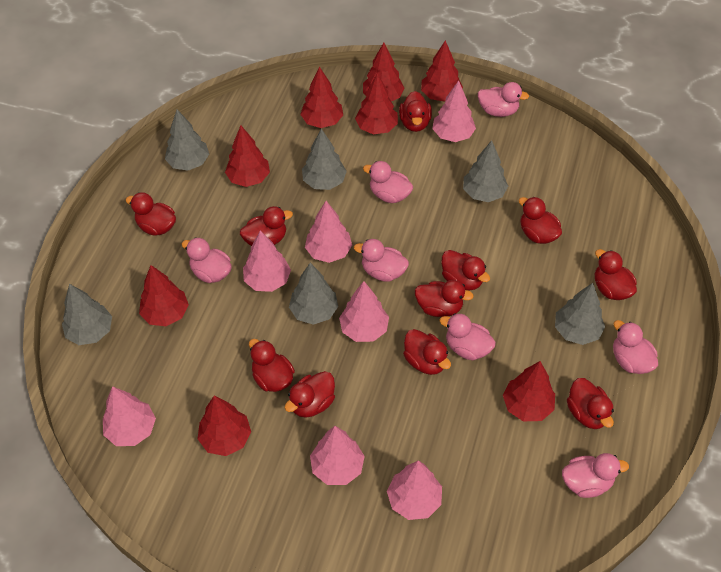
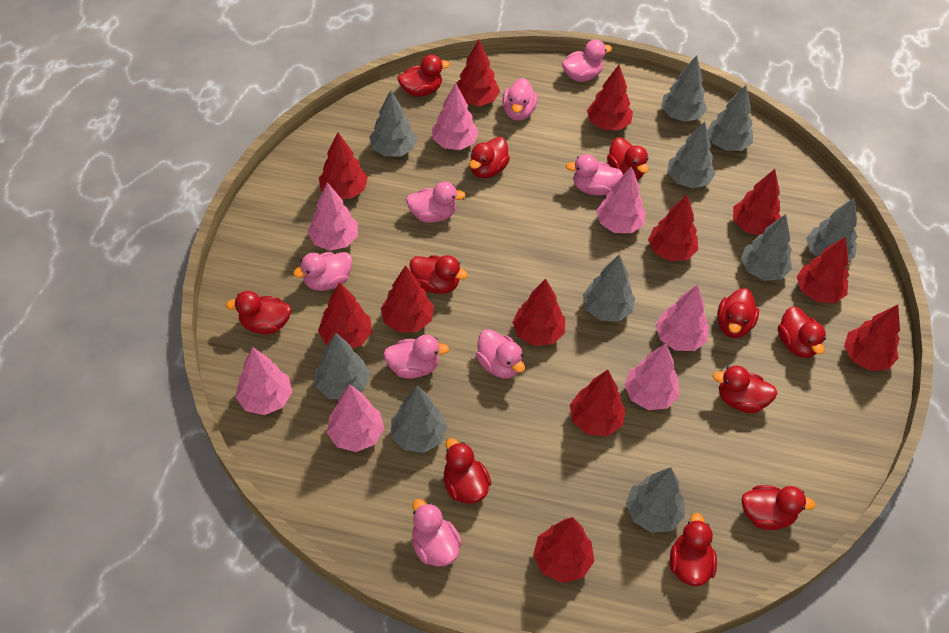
grey tree: 6 -> 10
pink duck: 7 -> 8
red tree: 8 -> 12

